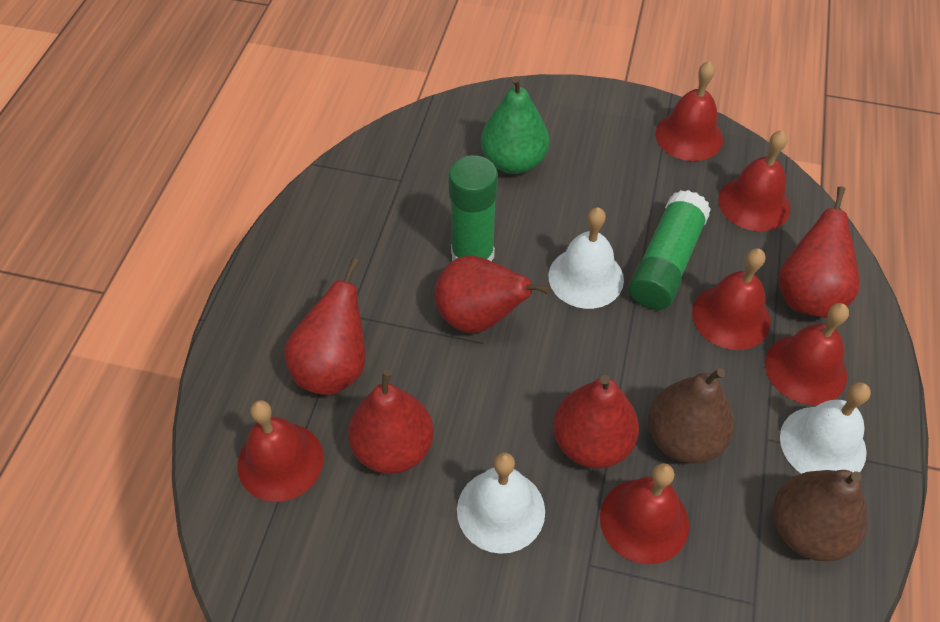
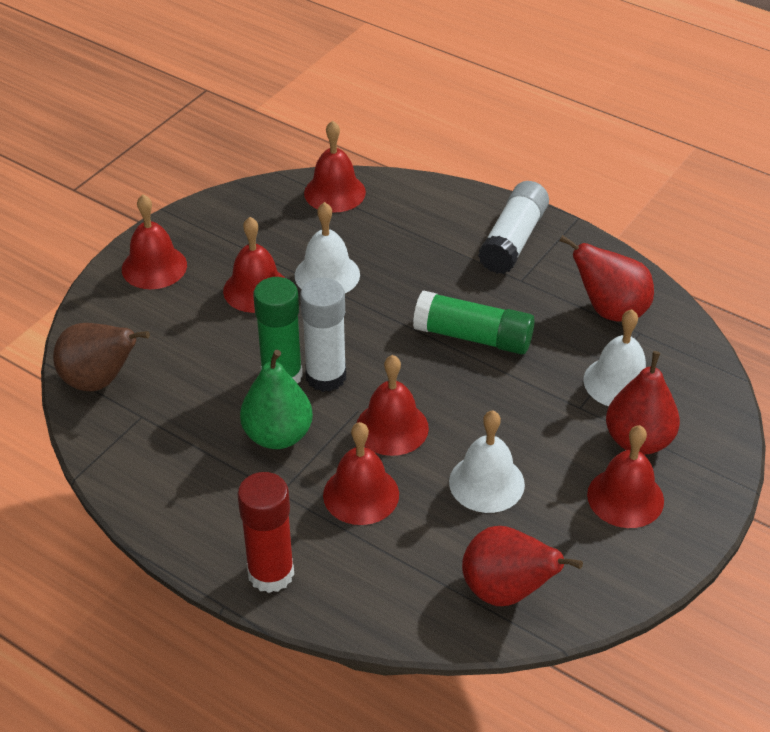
brown pear: 2 -> 1
red glue stick: 0 -> 1
red pear: 5 -> 3
white glue stick: 0 -> 2

